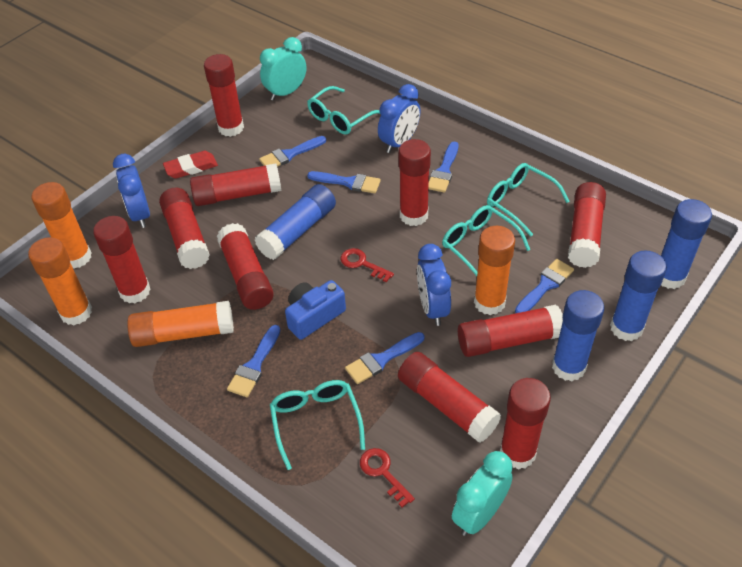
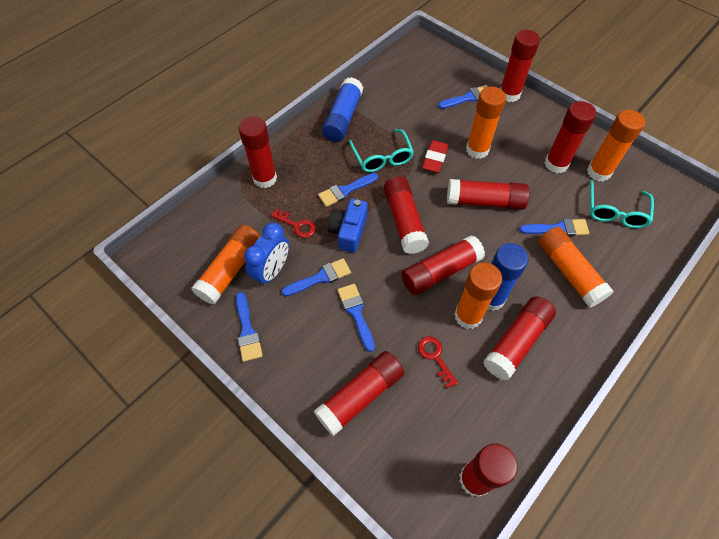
blue clock: 3 -> 1
blue glue stick: 4 -> 2
orange glue stick: 4 -> 5
red glue stick: 10 -> 9
turquoise clock: 2 -> 0
turquoise glasses: 4 -> 2

